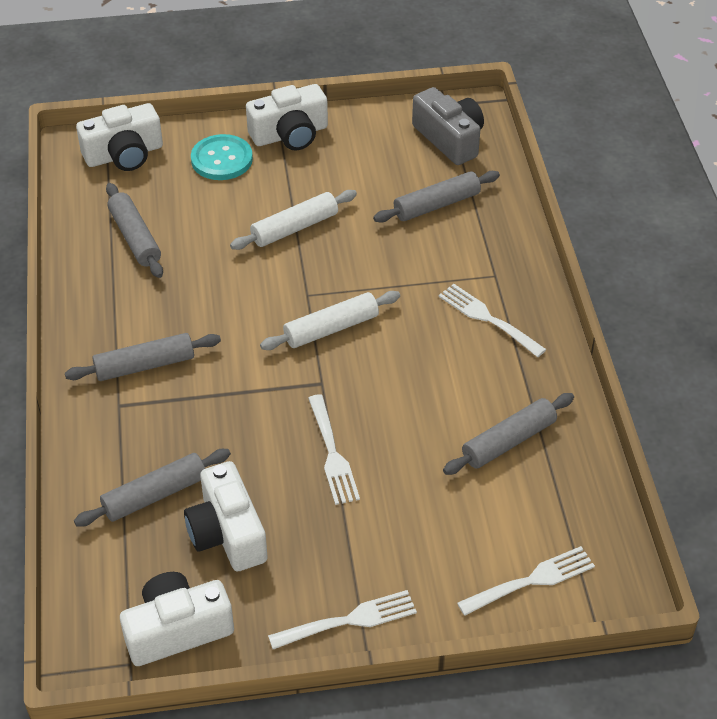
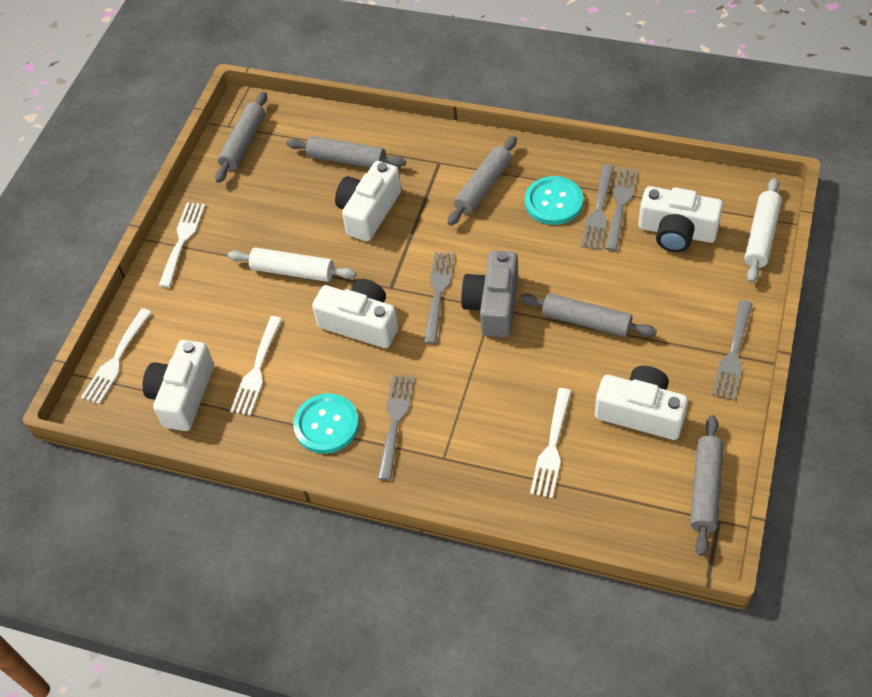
grey fork: 0 -> 5
turquoise button: 1 -> 2
white camera: 4 -> 5

